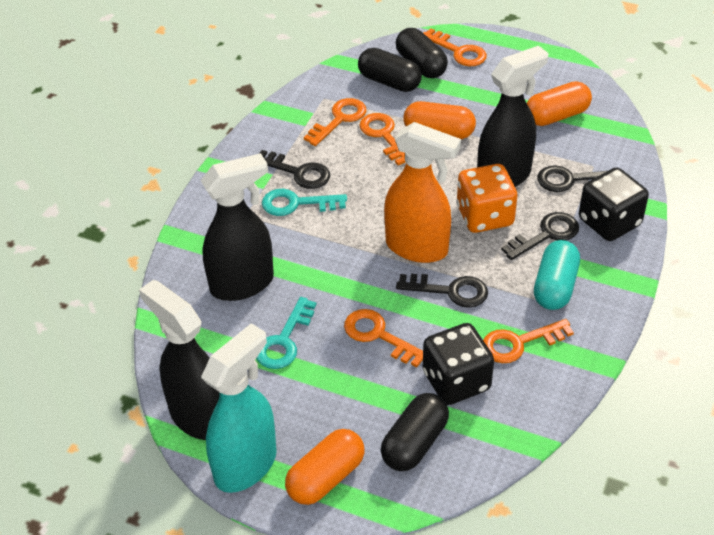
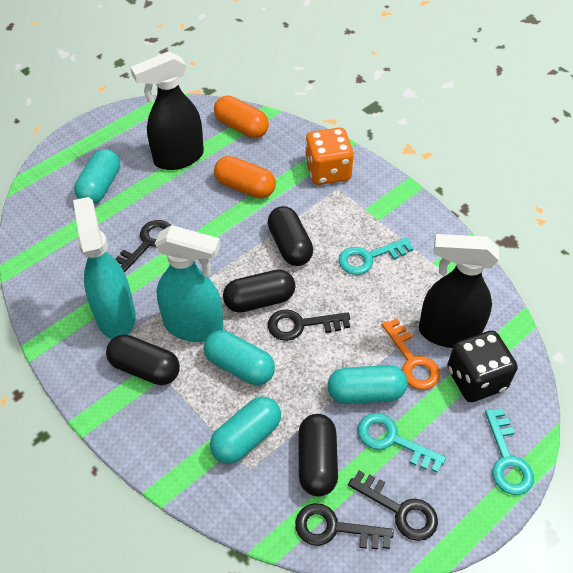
black capsule: 3 -> 4
black dice: 2 -> 1
black spray bottle: 3 -> 2
orange capsule: 3 -> 2
orange key: 5 -> 1
orange spray bottle: 1 -> 0
turquoise capsule: 1 -> 4
turquoise key: 2 -> 3
turquoise spray bottle: 1 -> 2

